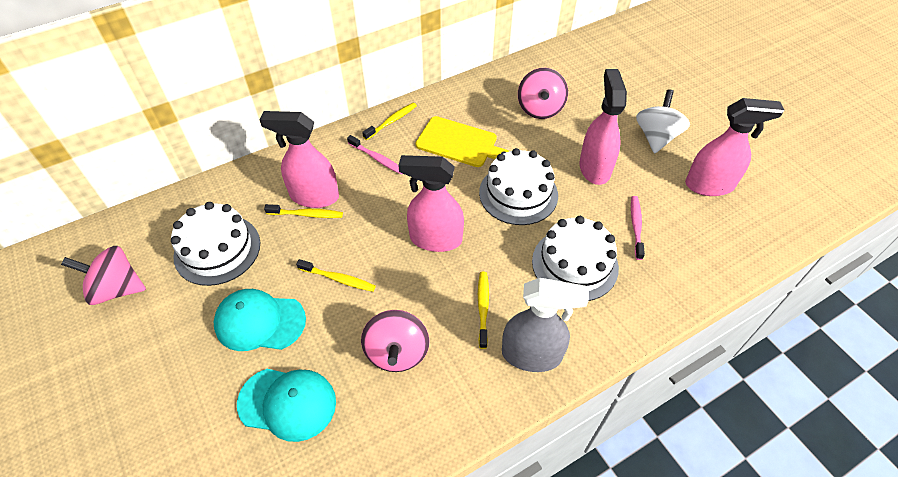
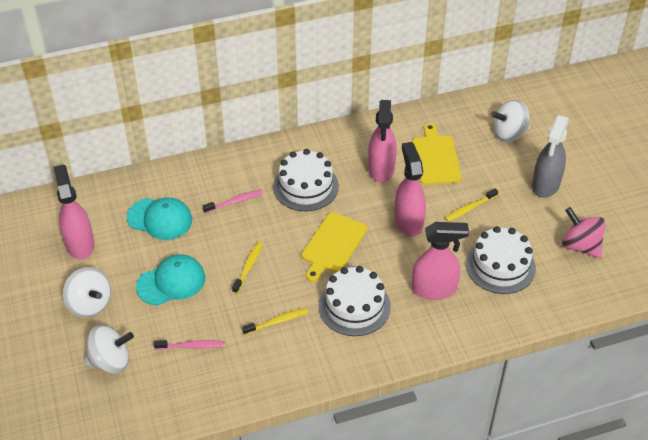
pink spinning top: 3 -> 1
white spinning top: 1 -> 3
yellow cutting board: 1 -> 2
yellow toothbrush: 4 -> 3

